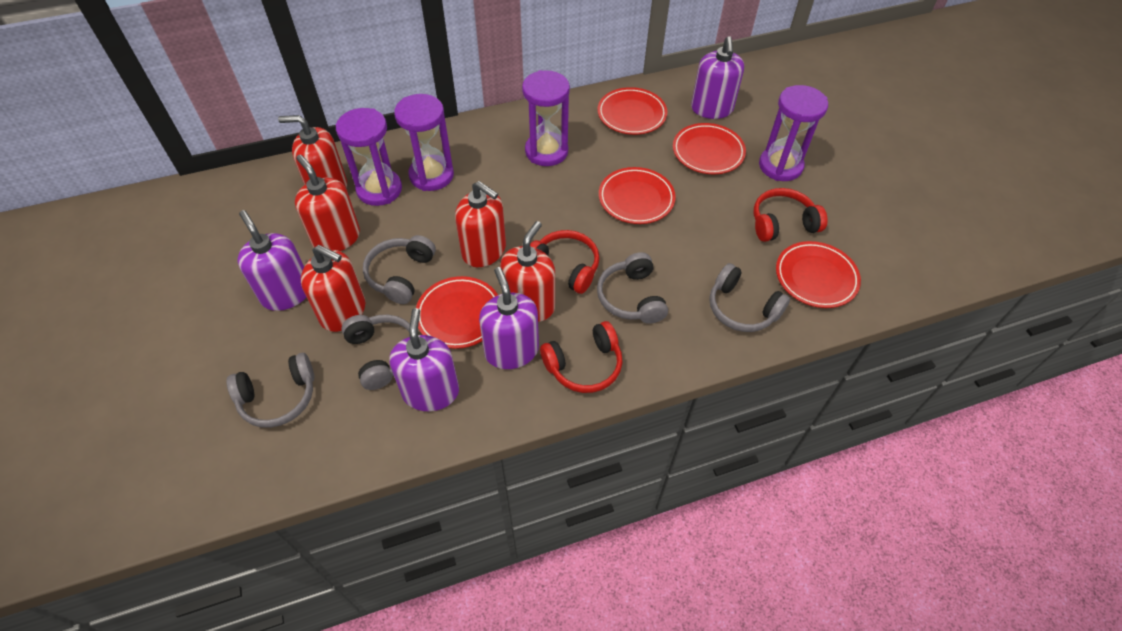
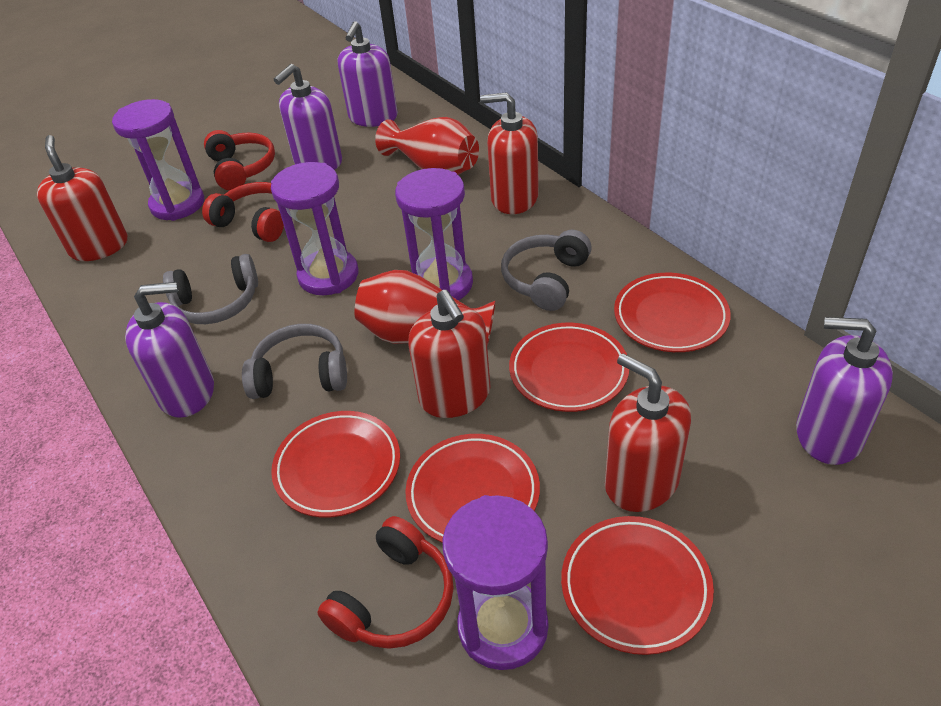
grey headphones: 5 -> 3
red soap dispenser: 5 -> 4
red vase: 0 -> 2

